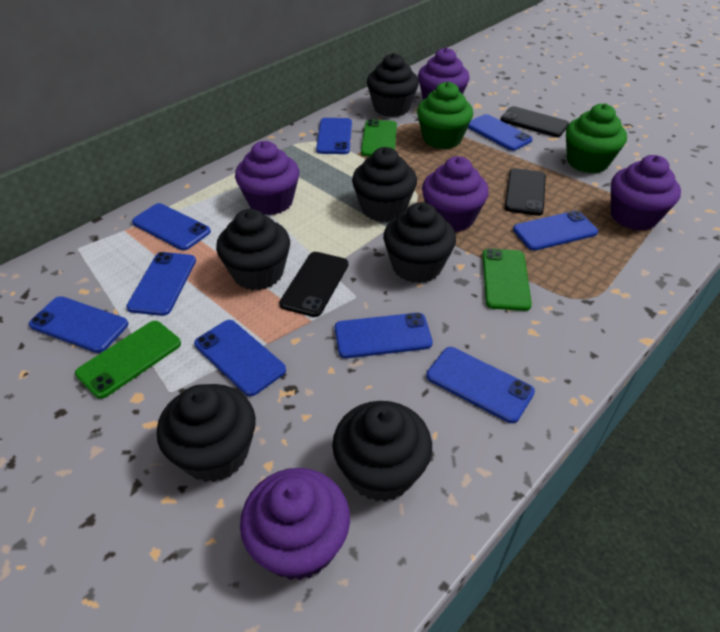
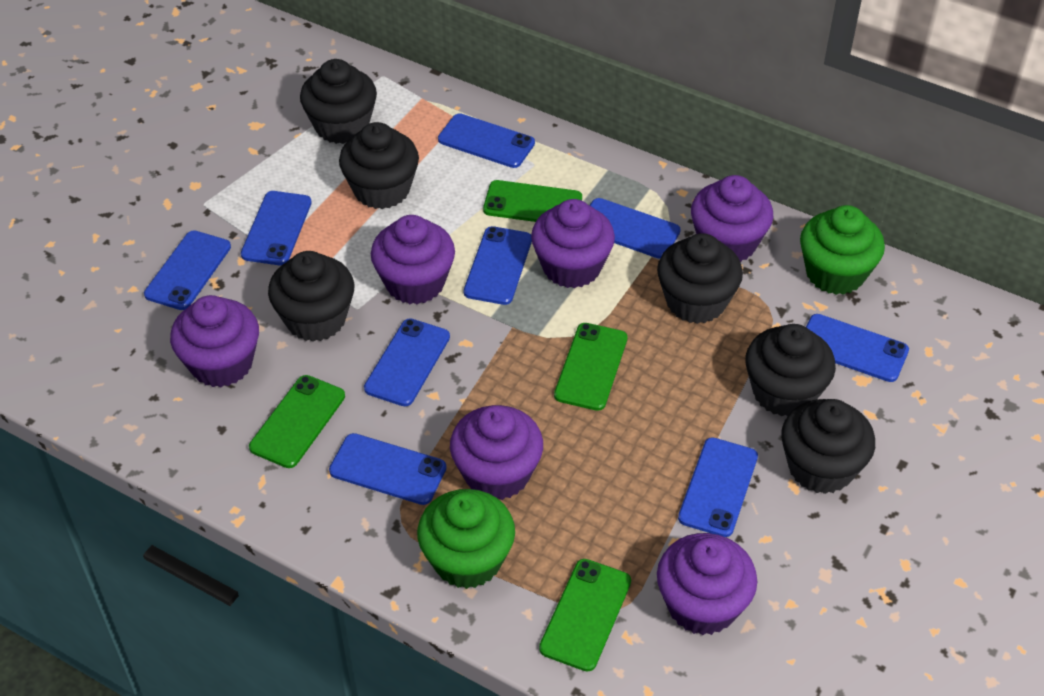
black phone: 3 -> 0
green phone: 3 -> 4
purple cupcake: 5 -> 6

